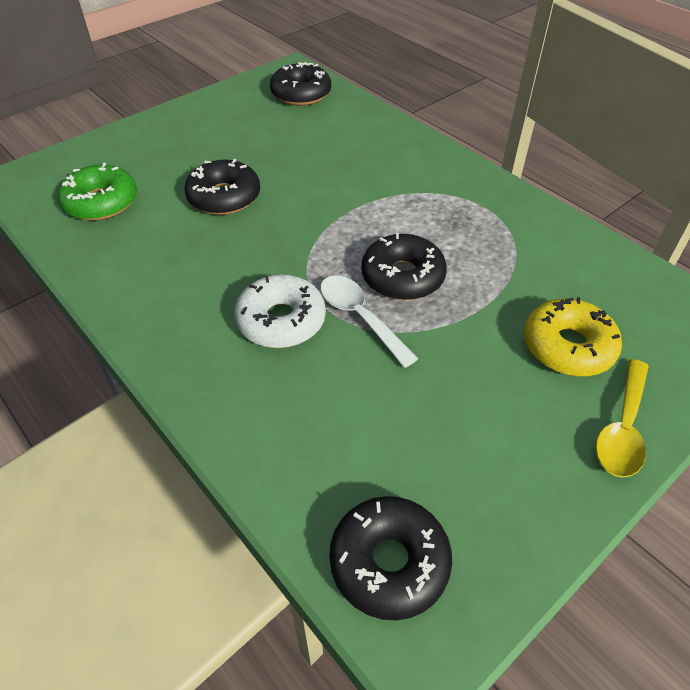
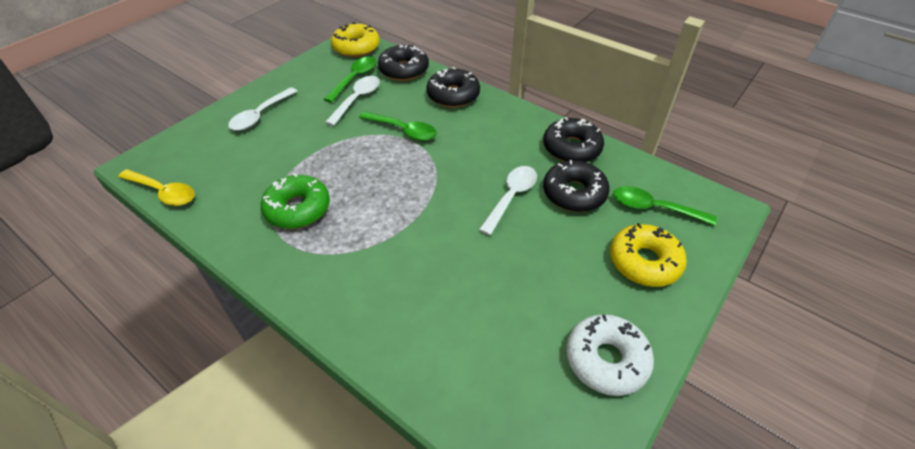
green spoon: 0 -> 3
white spoon: 1 -> 3
yellow donut: 1 -> 2

